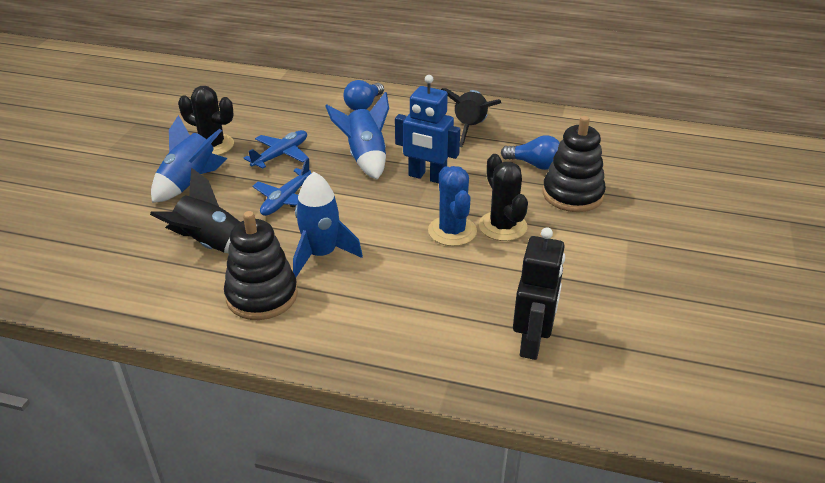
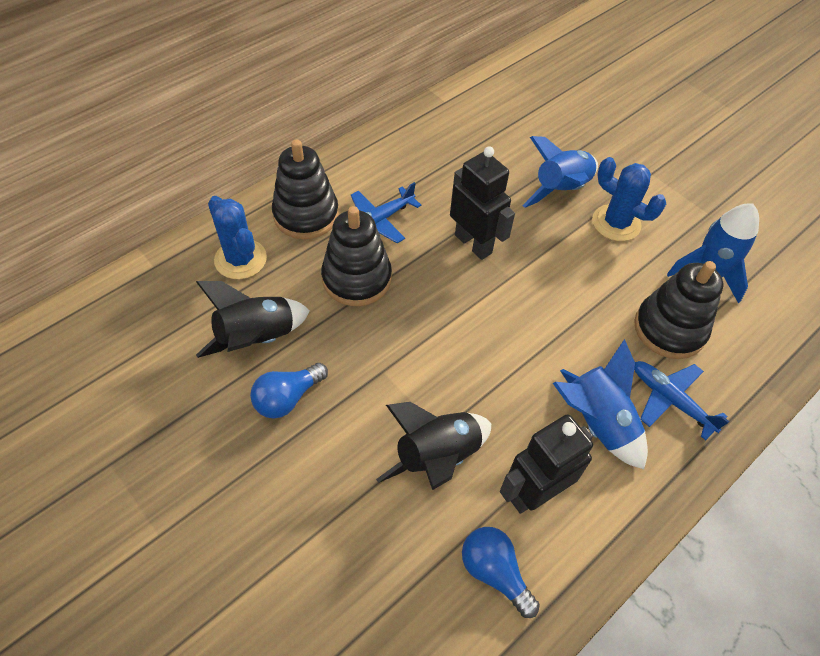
black cactus: 2 -> 0
black robot: 1 -> 2
black stacking toy: 2 -> 3
blue cactus: 1 -> 2
blue robot: 1 -> 0

